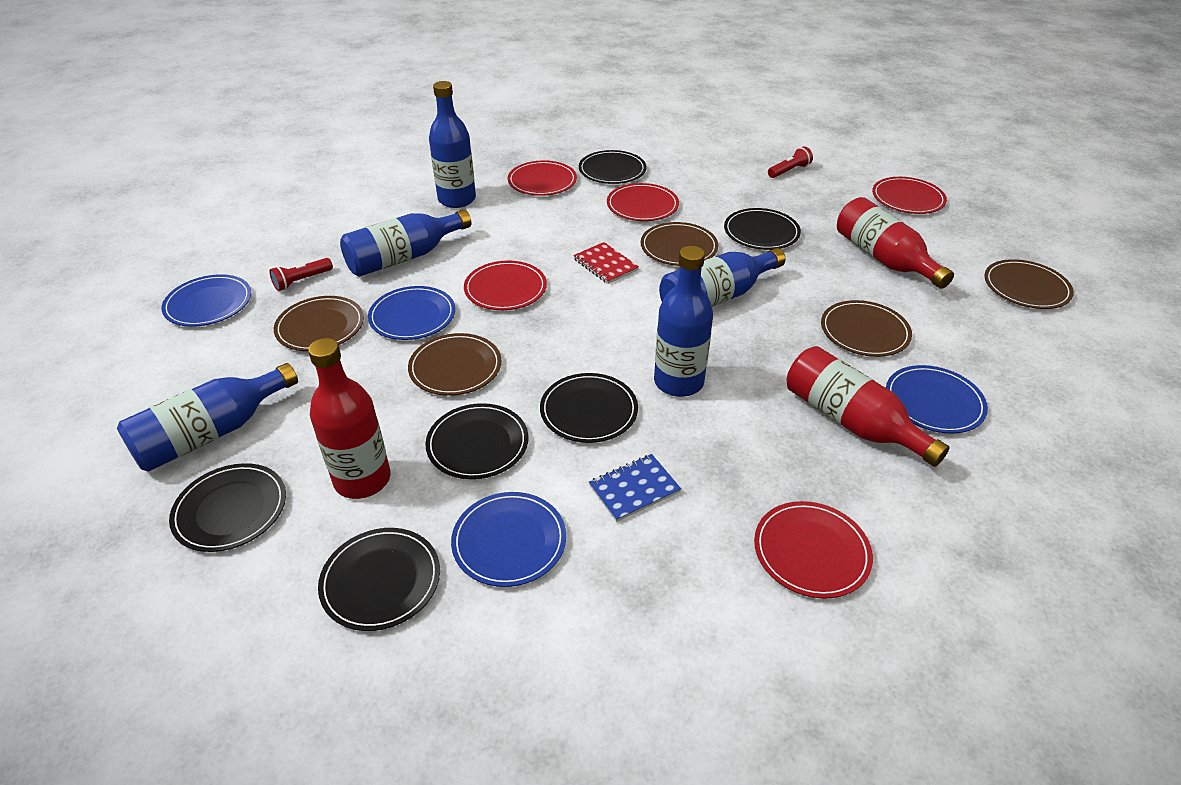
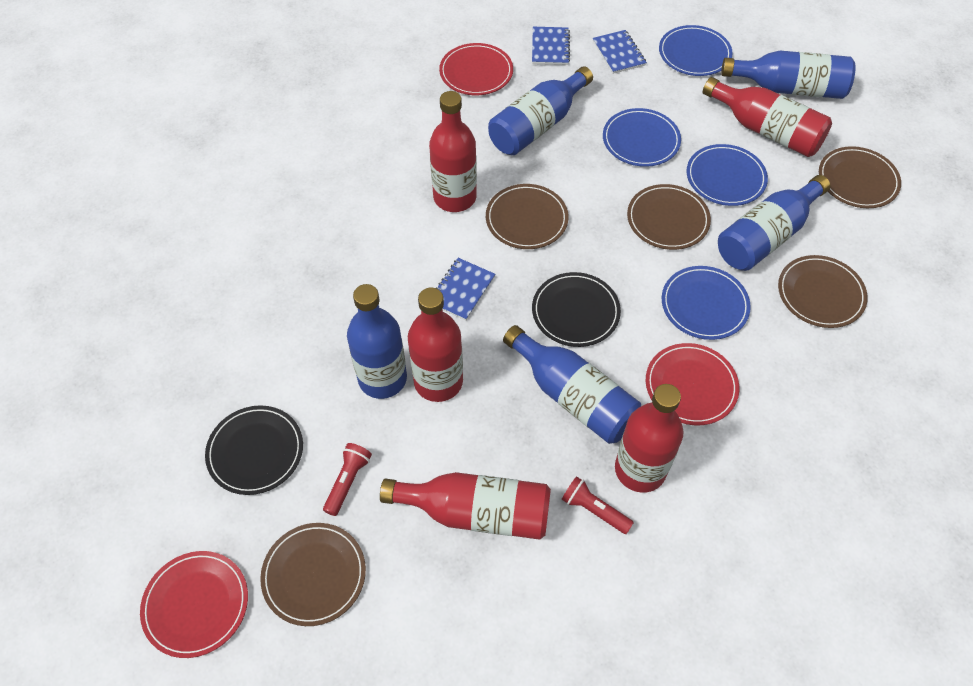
black plate: 6 -> 2
blue notebook: 1 -> 3
red bottle: 3 -> 5
red notebook: 1 -> 0
red plate: 5 -> 3

